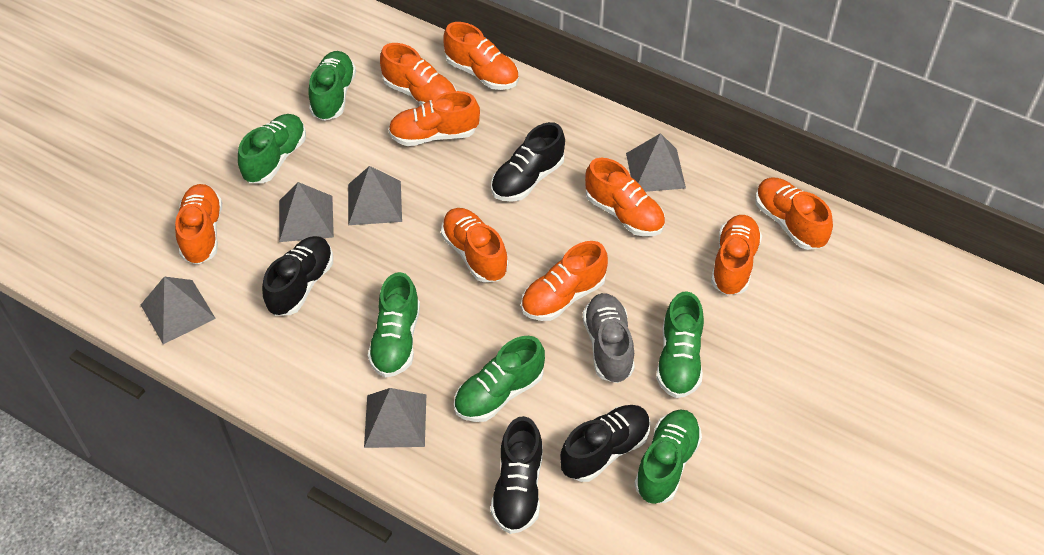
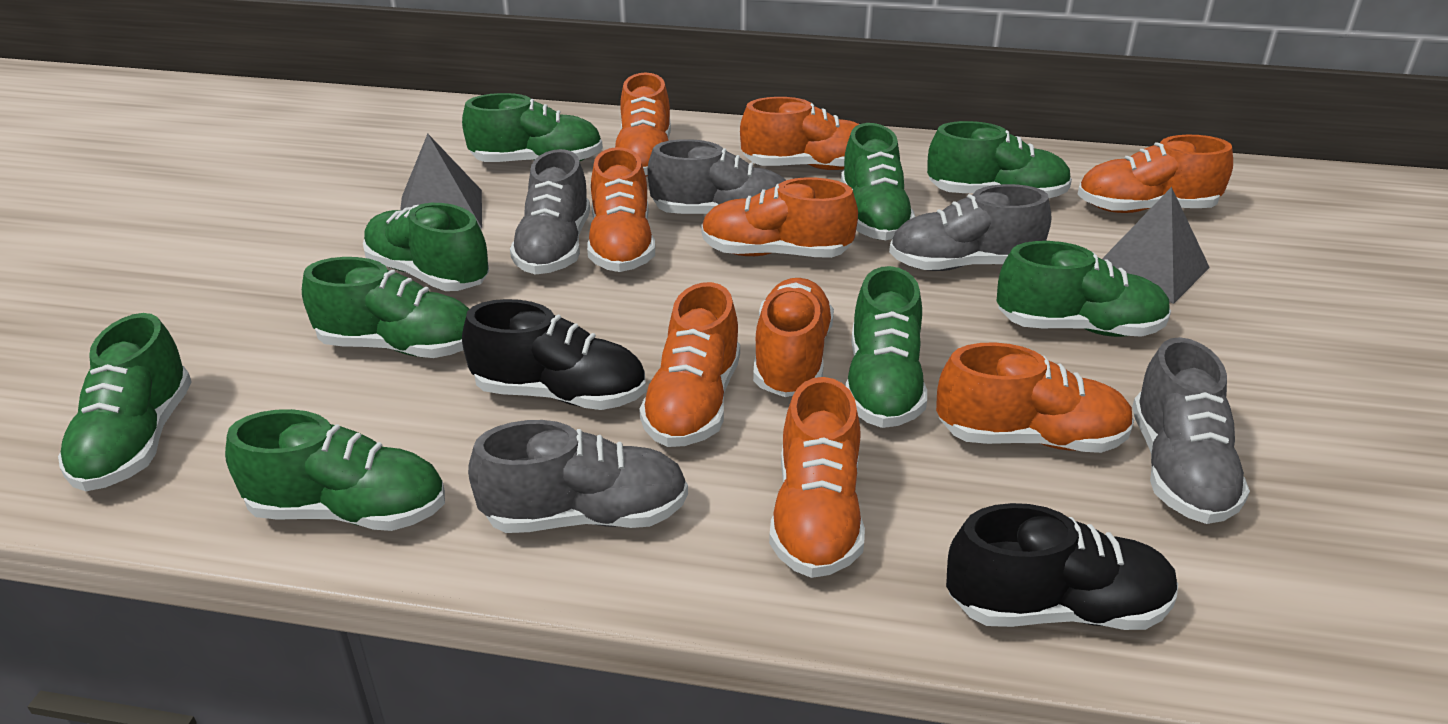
black shoe: 4 -> 2
green shoe: 6 -> 9
grey pyramid: 5 -> 2
grey shoe: 1 -> 5

